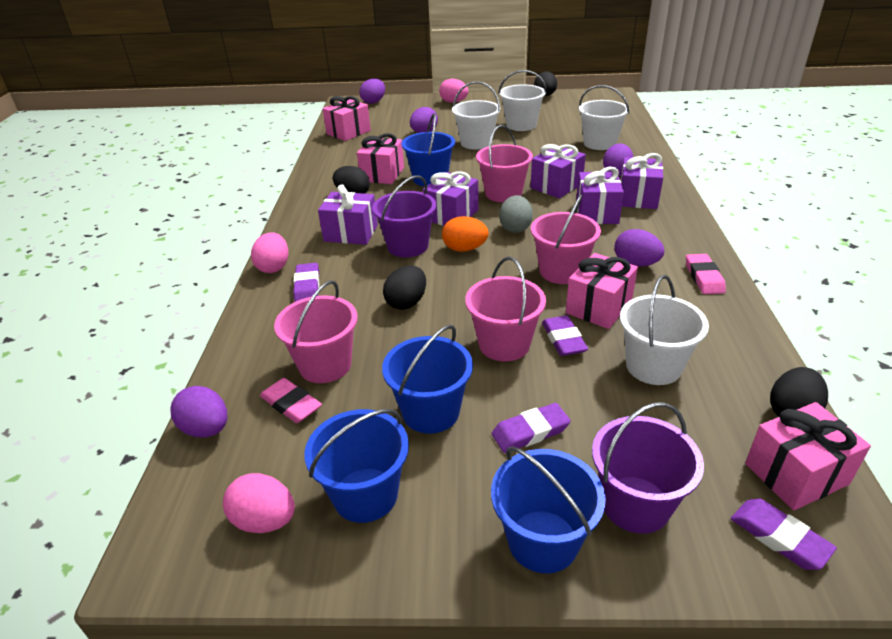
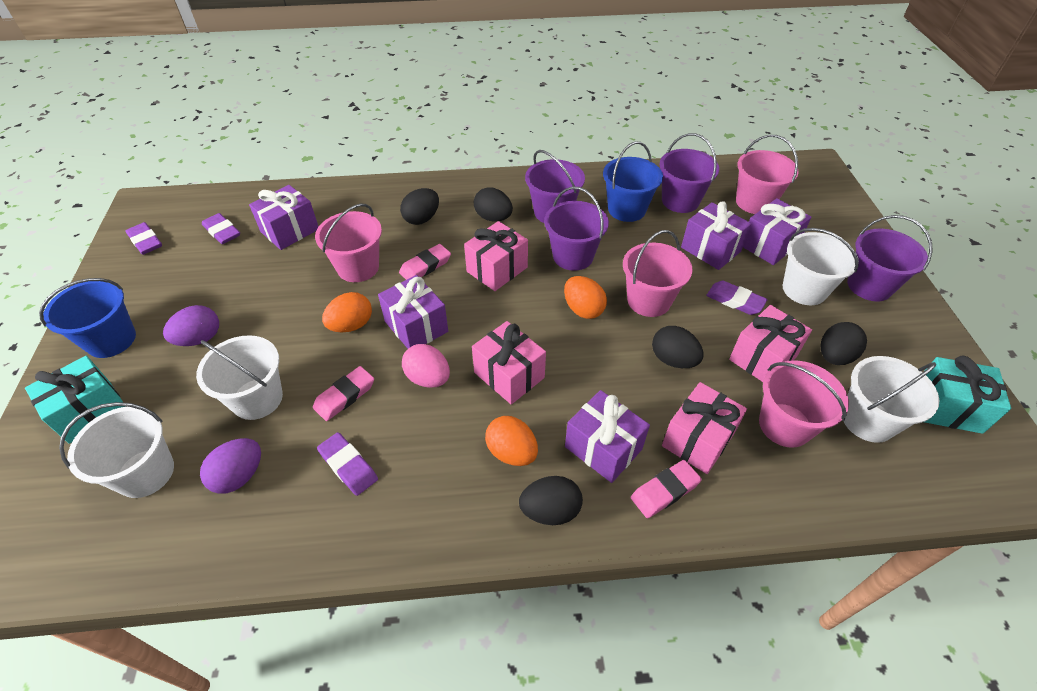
black egg: 4 -> 5
blue bucket: 4 -> 2
grey egg: 1 -> 0
orange egg: 1 -> 3
pink egg: 3 -> 1
pink eraser: 2 -> 3
purple bucket: 2 -> 4
purple egg: 5 -> 2
turquoise gift: 0 -> 2

